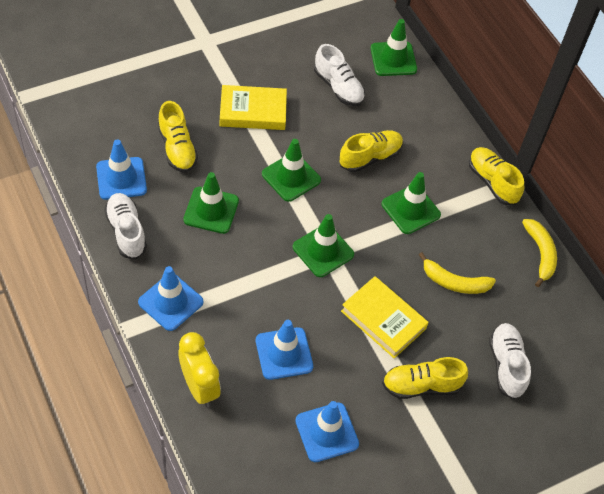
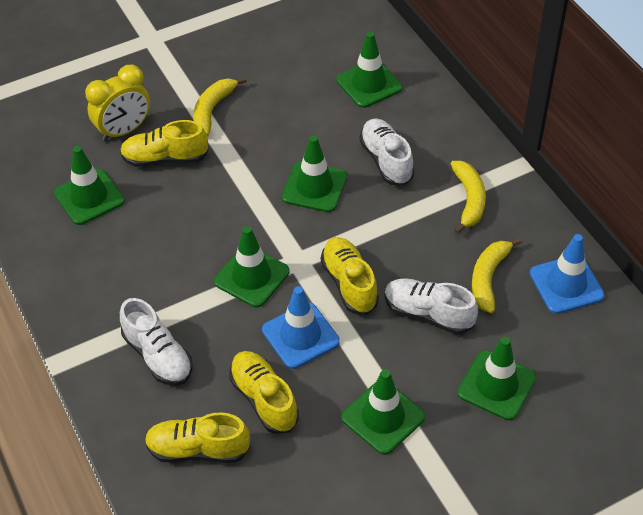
blue traffic cone: 4 -> 2
green traffic cone: 5 -> 6
yellow banana: 2 -> 3
yellow book: 2 -> 0

